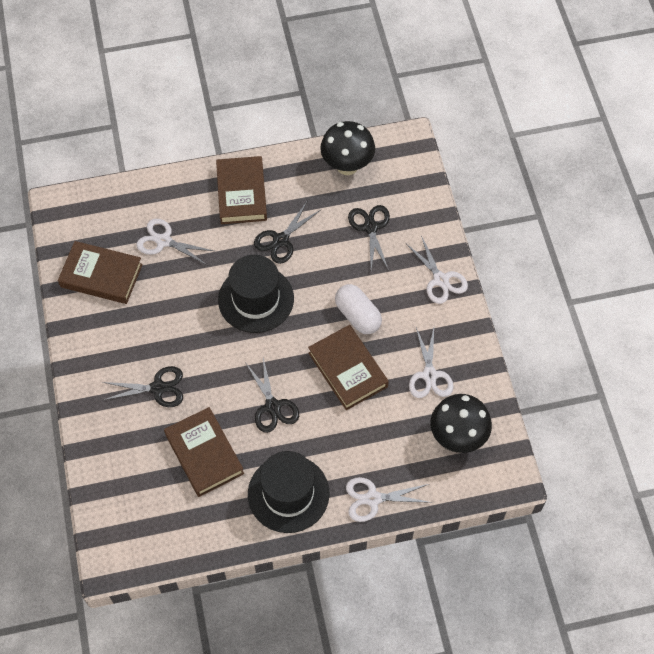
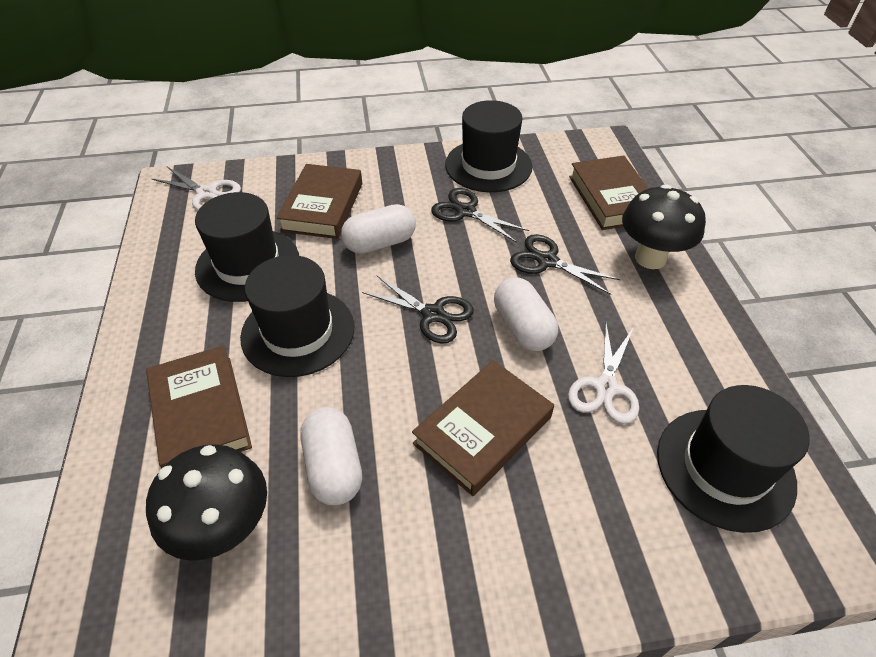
black hat: 2 -> 4
black scissors: 4 -> 3
white capsule: 1 -> 3
white scissors: 4 -> 2

